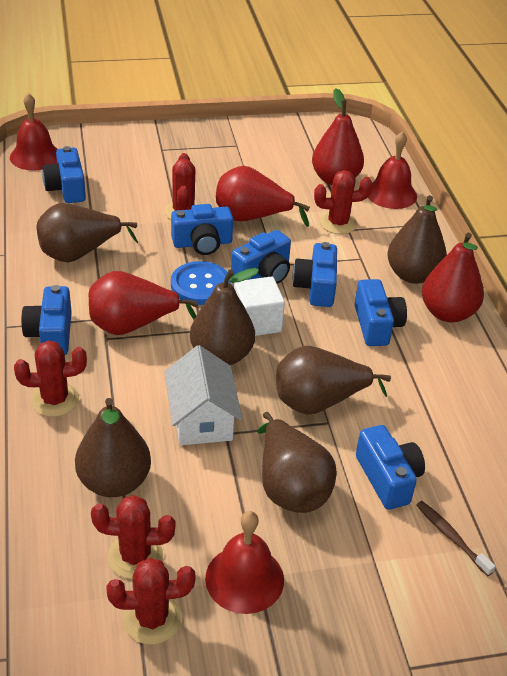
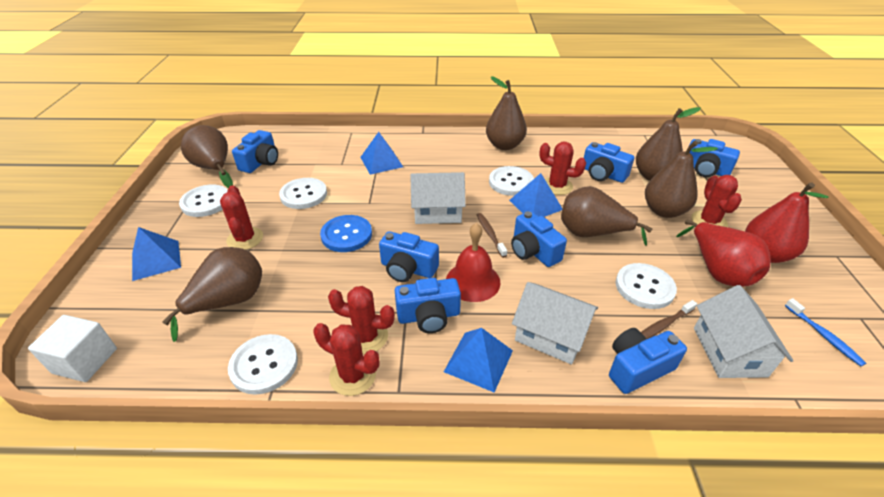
blue pyramid: 0 -> 4
blue toothbrush: 0 -> 1
brown toothbrush: 1 -> 2
red bell: 3 -> 1
red pear: 4 -> 2
white button: 0 -> 5
white house: 1 -> 3

